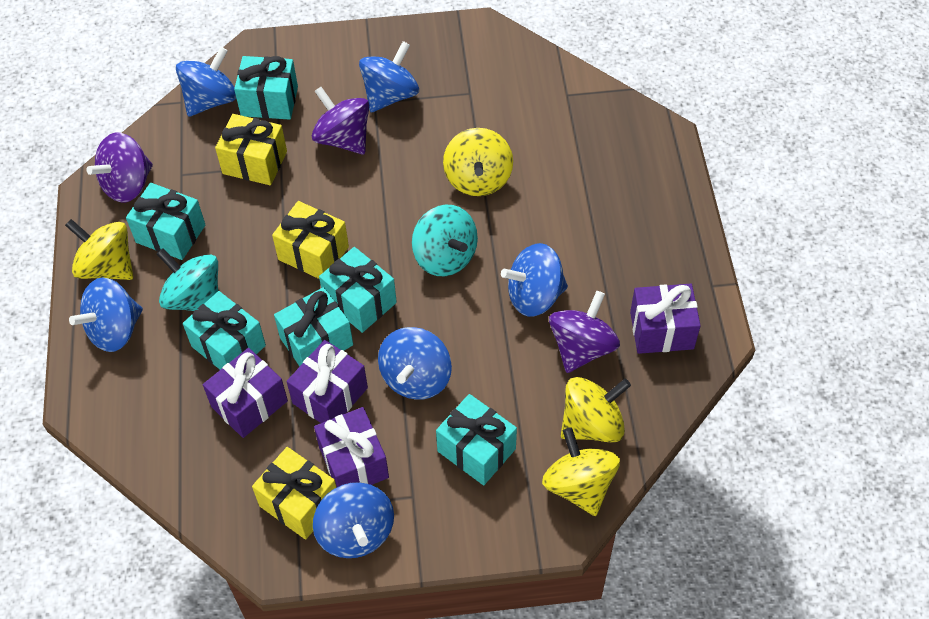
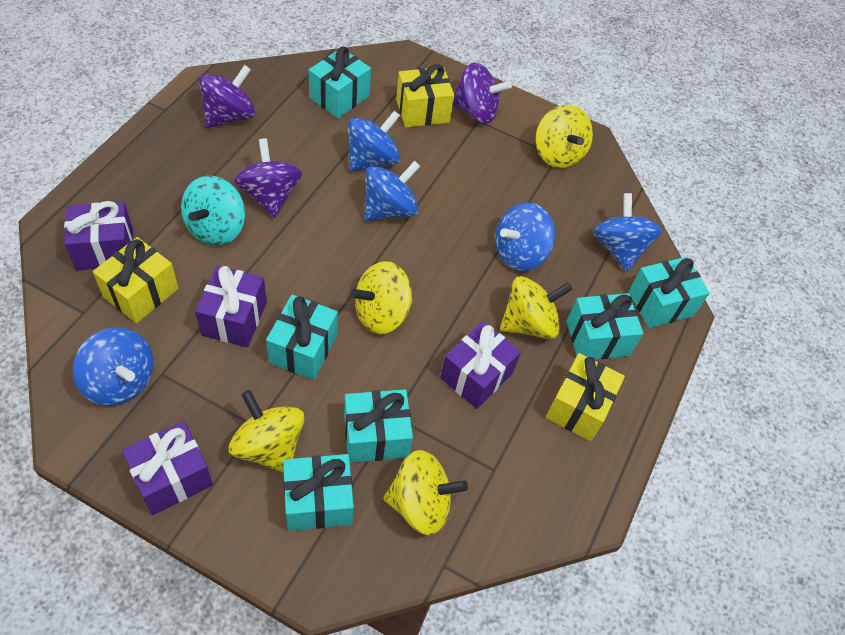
blue spinning top: 6 -> 5
turquoise spinning top: 2 -> 1
yellow spinning top: 4 -> 5

